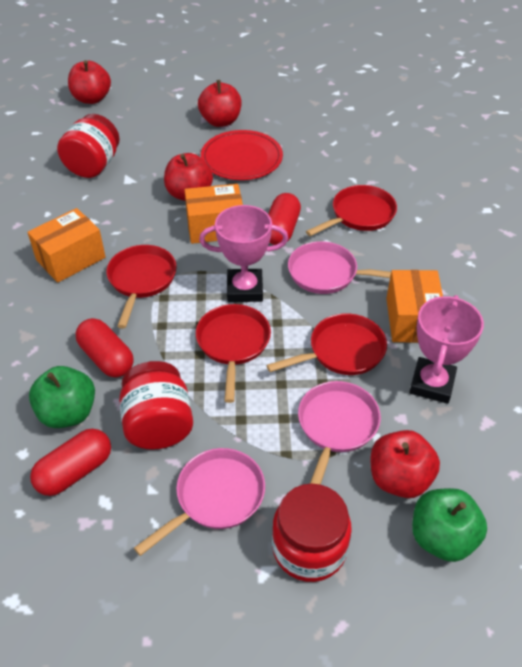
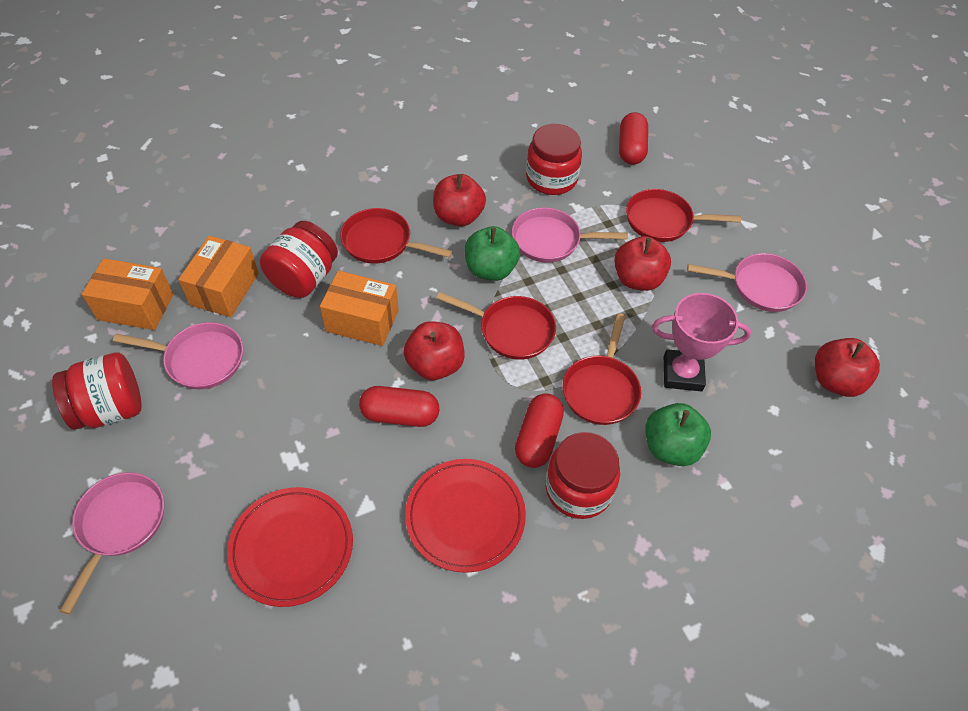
pink pan: 3 -> 4
pink trophy: 2 -> 1
red jar: 3 -> 4
red plate: 1 -> 2

